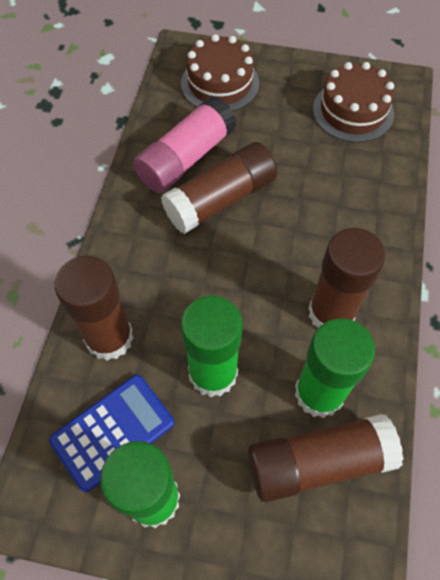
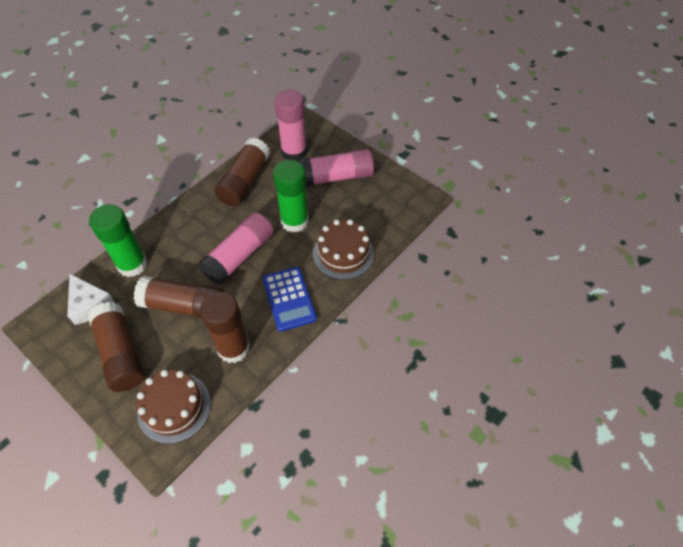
green glue stick: 3 -> 2
pink glue stick: 1 -> 3
white cheese: 0 -> 1

